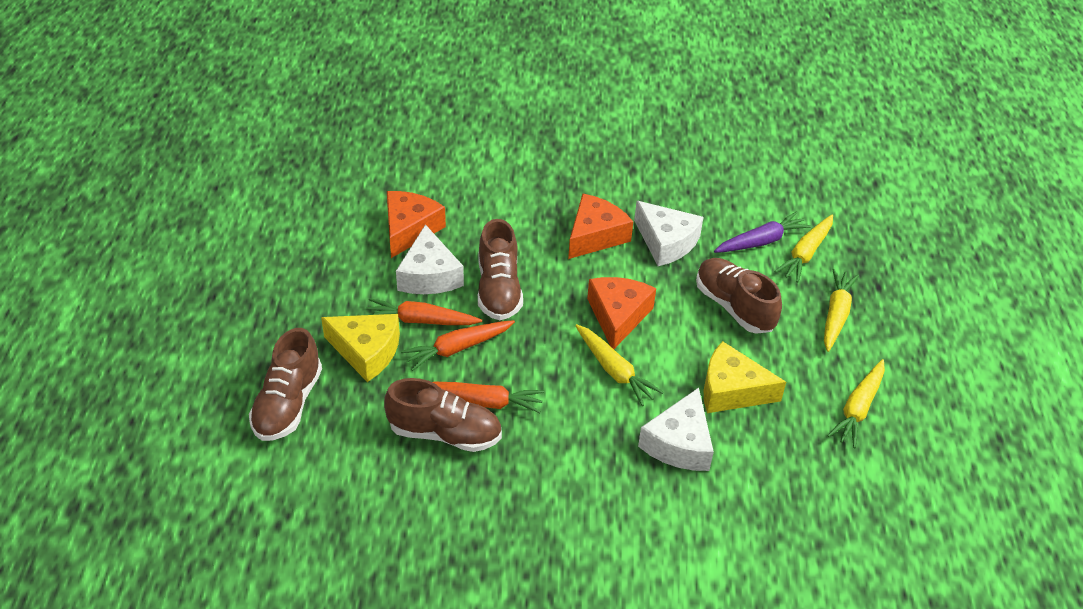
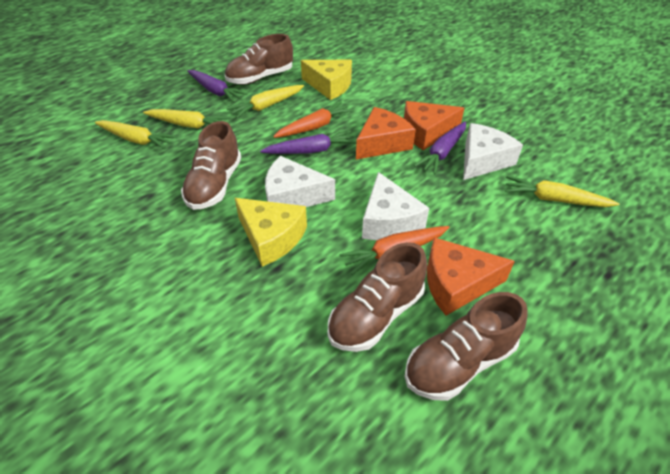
orange carrot: 3 -> 2
purple carrot: 1 -> 3

